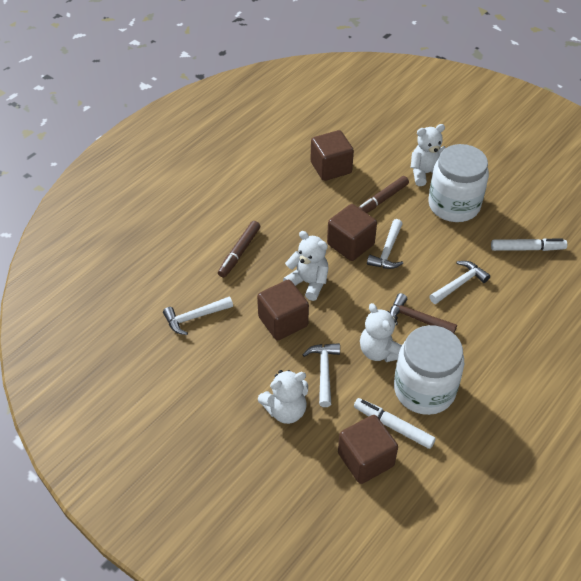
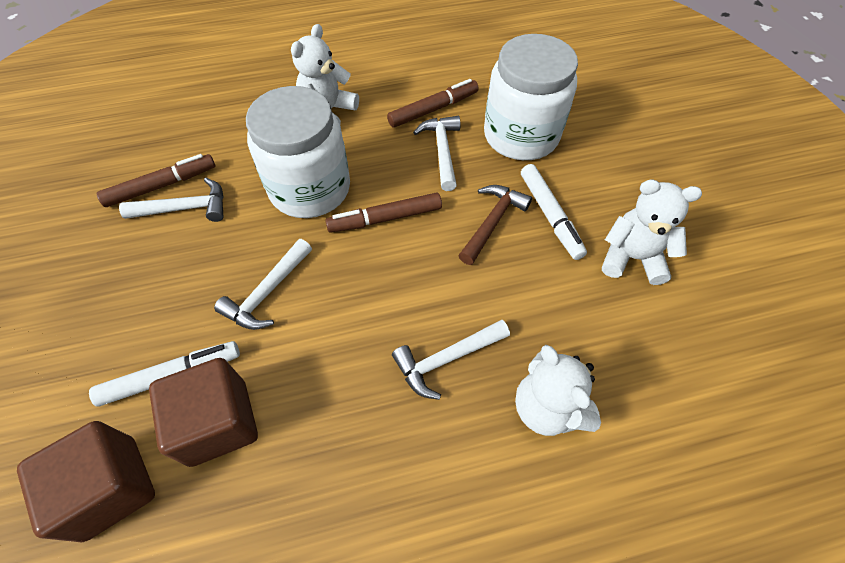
brown cube: 4 -> 2
brown marker: 2 -> 3
white teddy bear: 4 -> 3

